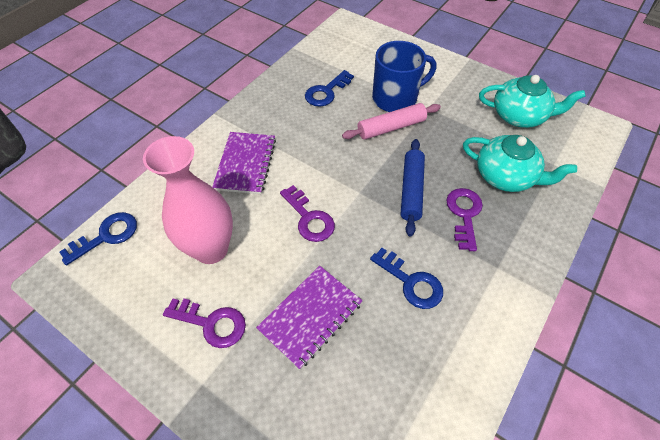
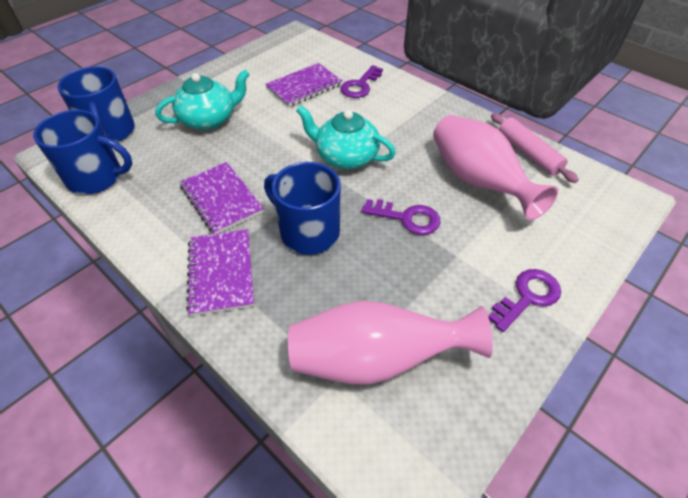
blue key: 3 -> 0
blue mug: 1 -> 3
blue rolling pin: 1 -> 0
pink vase: 1 -> 2
purple notebook: 2 -> 3

